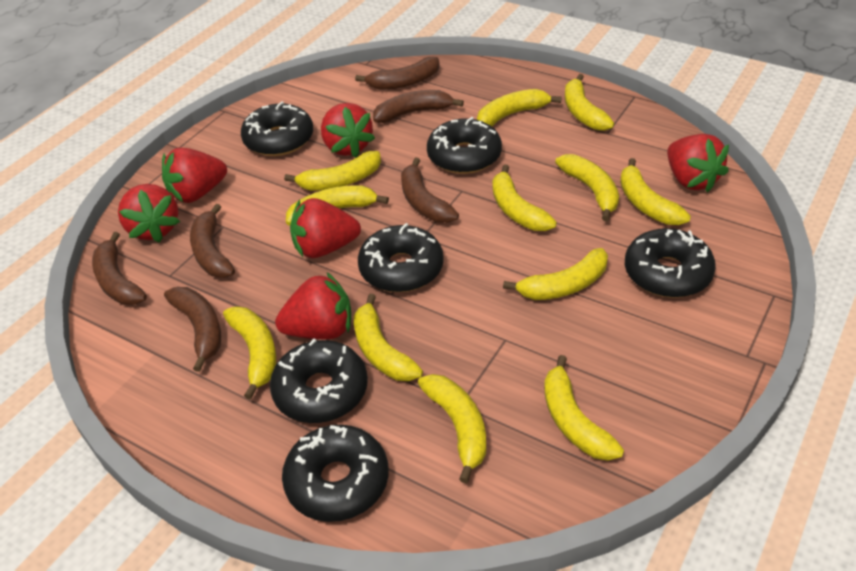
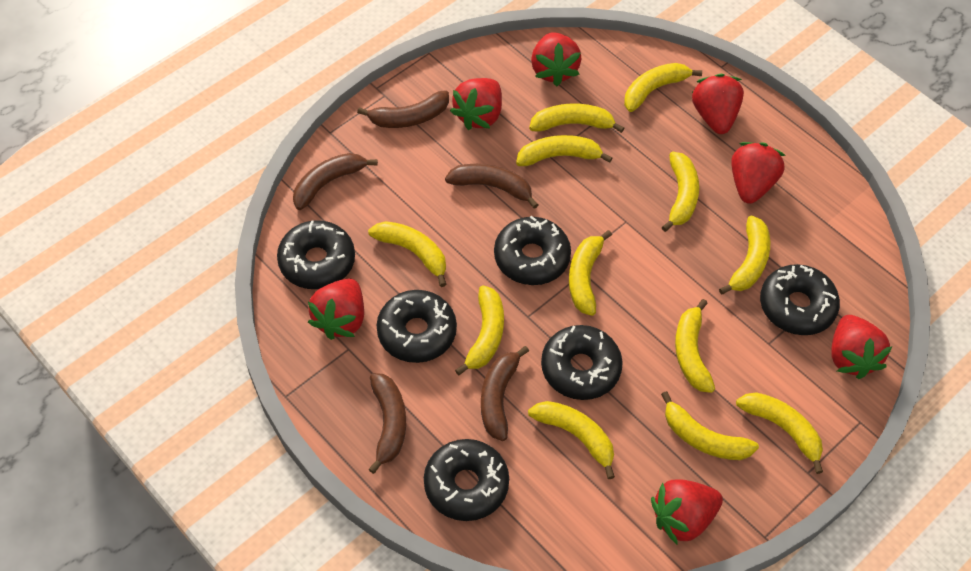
brown banana: 6 -> 5
red strawberry: 6 -> 7

